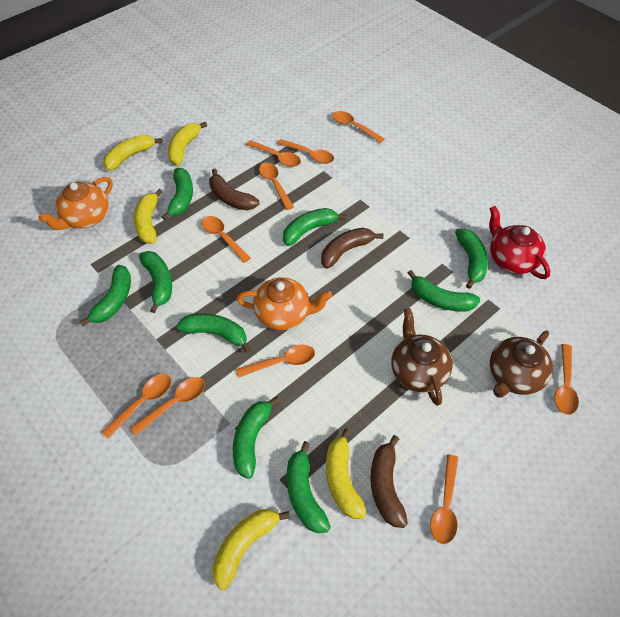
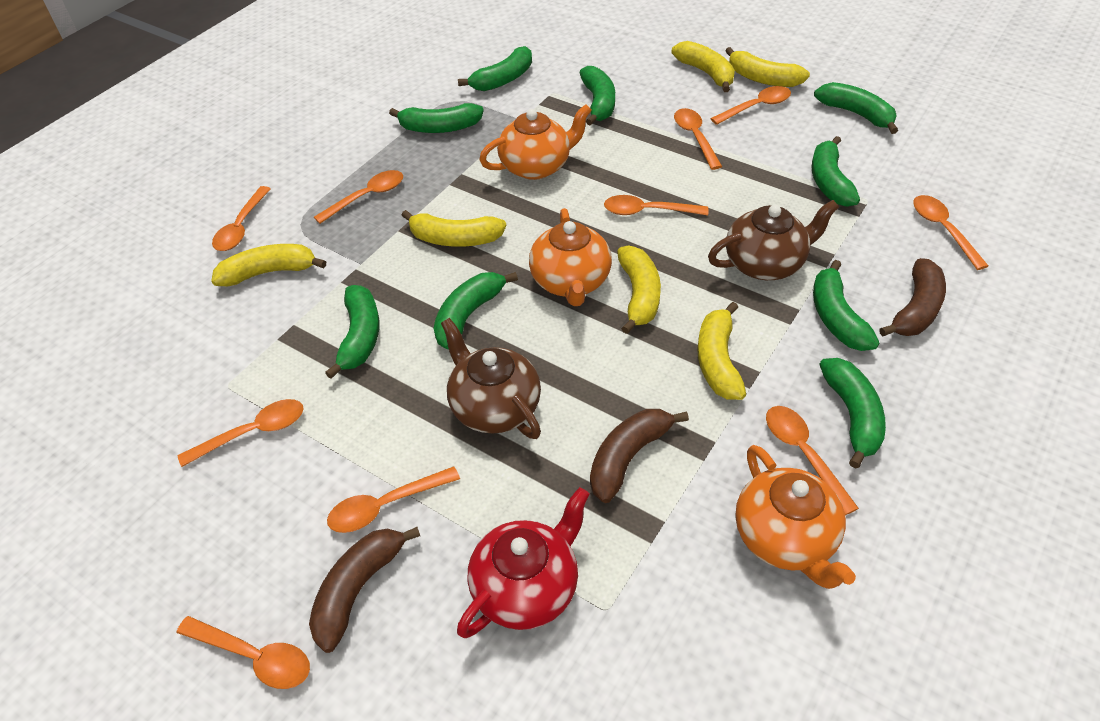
orange teapot: 2 -> 3
yellow banana: 5 -> 6

